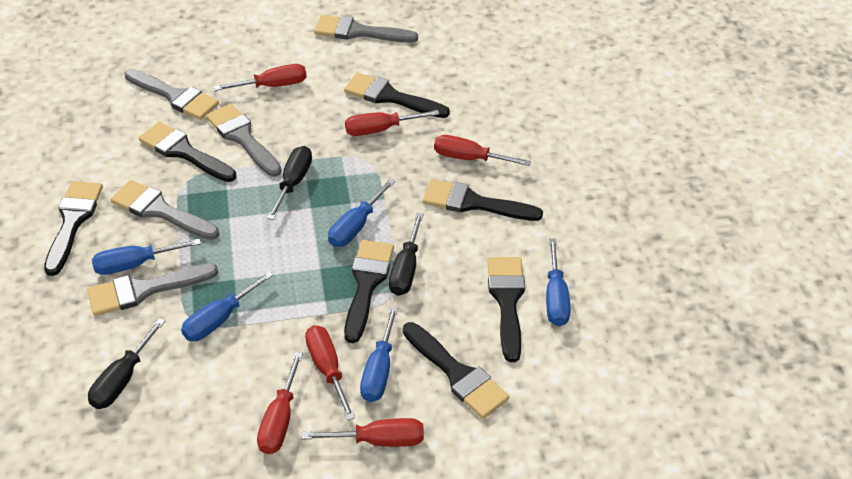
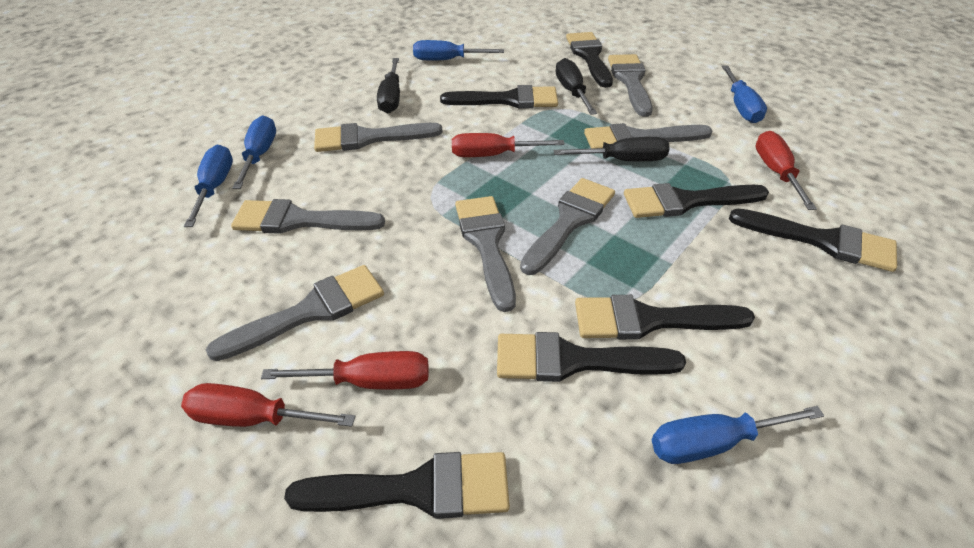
grey brush: 5 -> 7
red screwdriver: 6 -> 4

